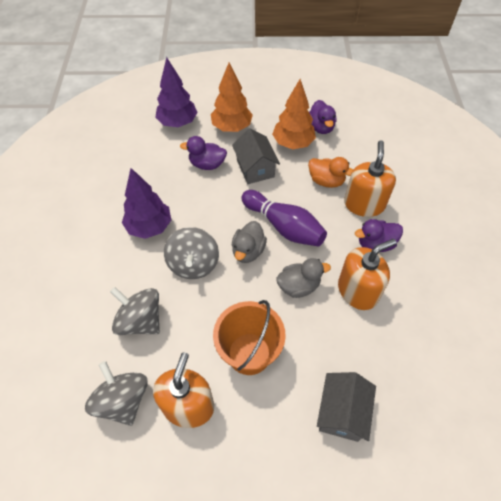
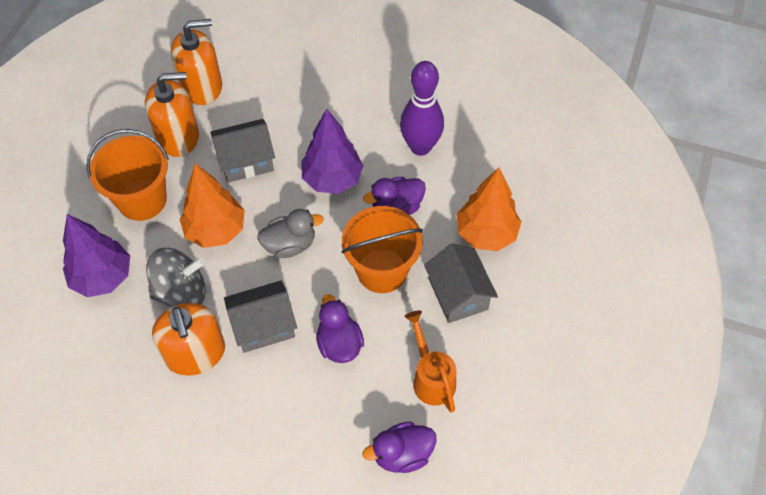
grey duck: 2 -> 1
grey house: 2 -> 3
grey spinning top: 3 -> 1
orange bucket: 1 -> 2
orange duck: 1 -> 0
orange watering can: 0 -> 1

